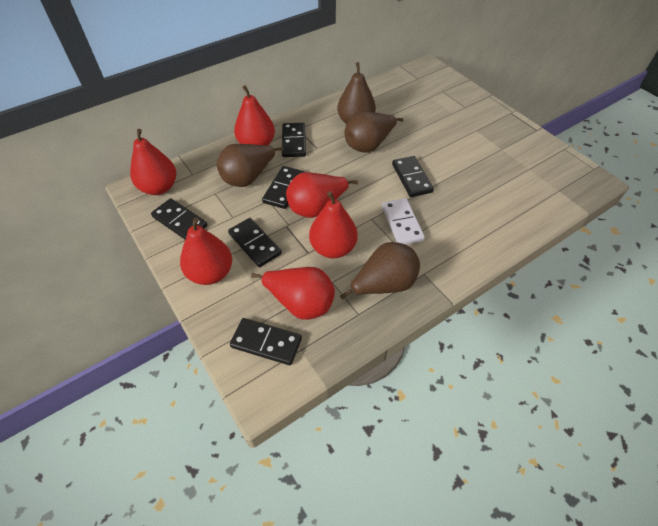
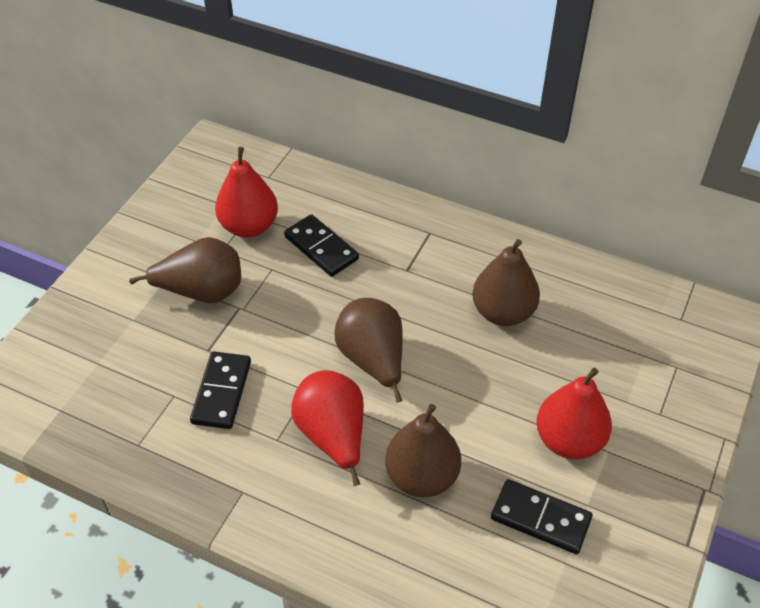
black domino: 6 -> 3
red pear: 6 -> 3
white domino: 1 -> 0

